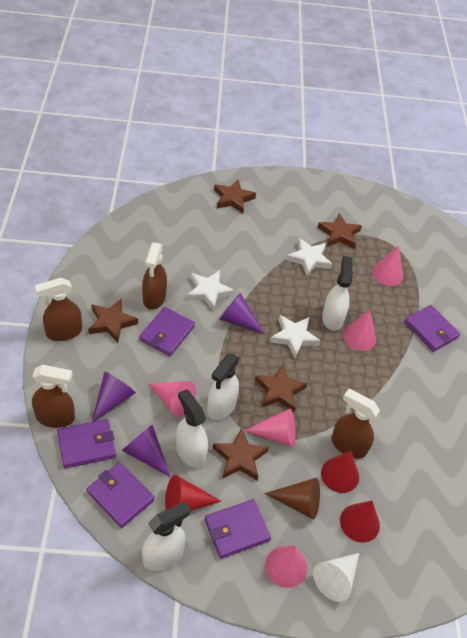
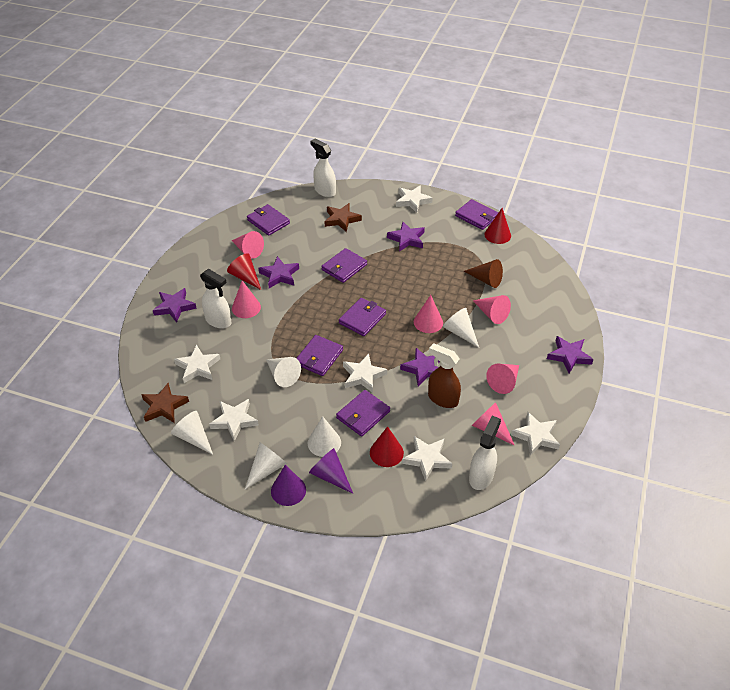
brown spray bottle: 4 -> 1
brown star: 5 -> 2
pink cone: 5 -> 6
purple cone: 3 -> 2
purple star: 0 -> 5
purple wallet: 5 -> 6
white cone: 1 -> 5
white spray bottle: 4 -> 3
white star: 3 -> 6

